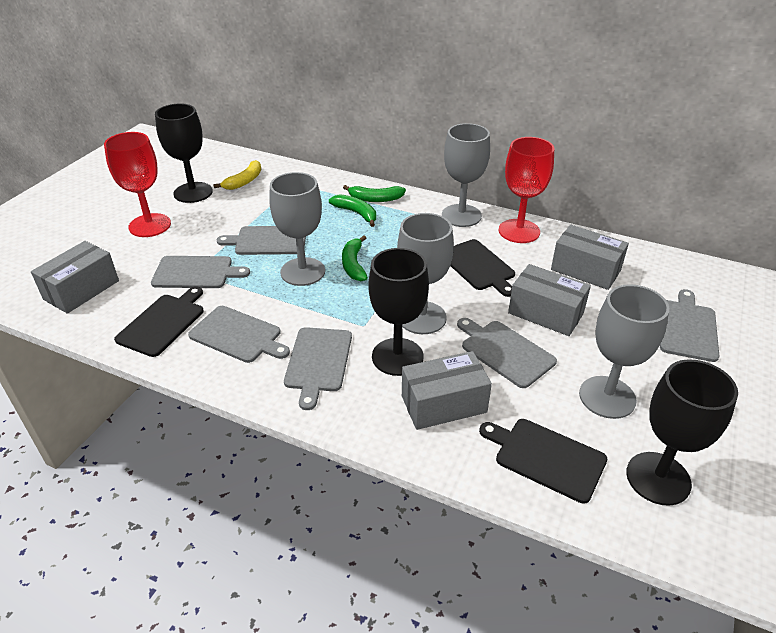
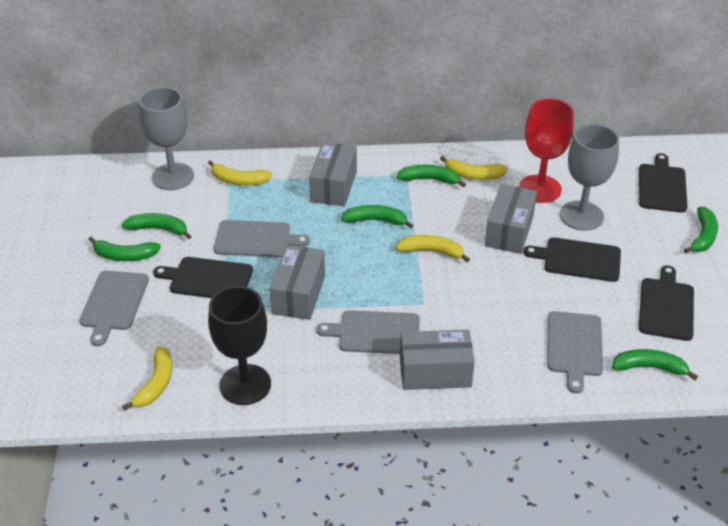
black cutting board: 3 -> 4
black goblet: 3 -> 1
green banana: 3 -> 6
grey cutting board: 6 -> 4
grey goblet: 4 -> 2
red goblet: 2 -> 1
yellow banana: 1 -> 4

